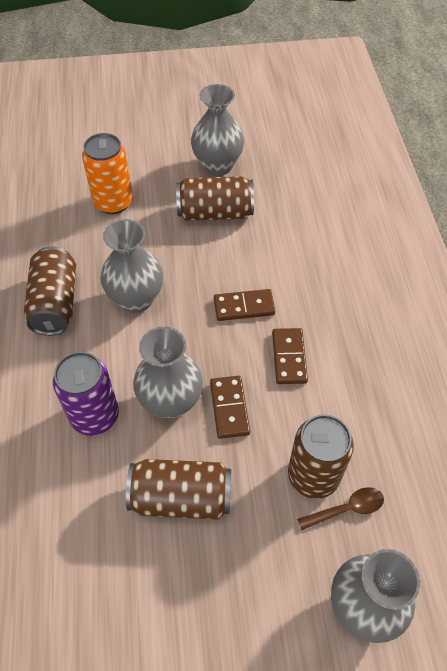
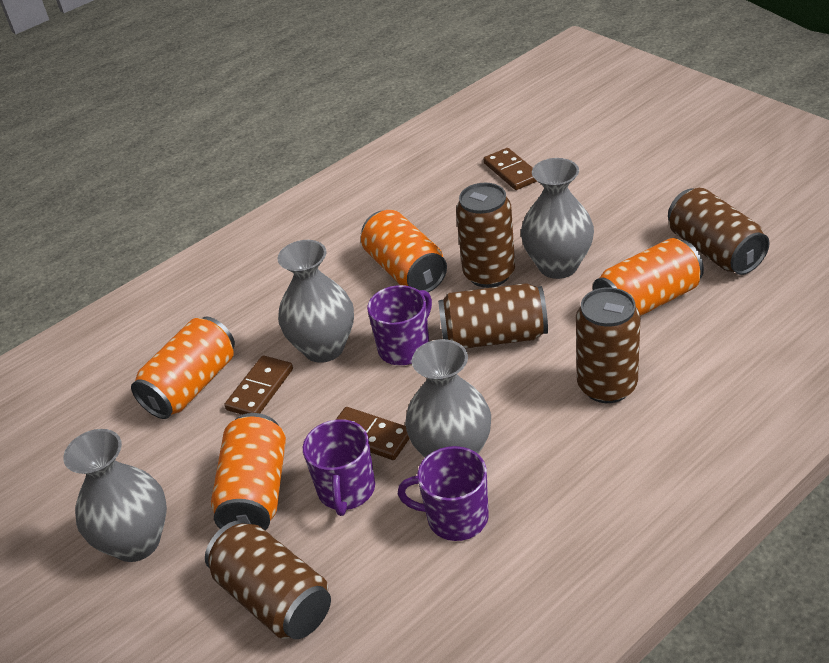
brown can: 4 -> 5
brown spoon: 1 -> 0
orange can: 1 -> 4
purple can: 1 -> 0
purple mug: 0 -> 3

